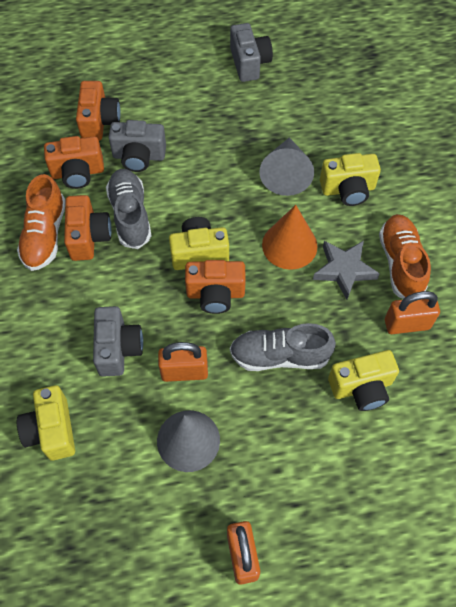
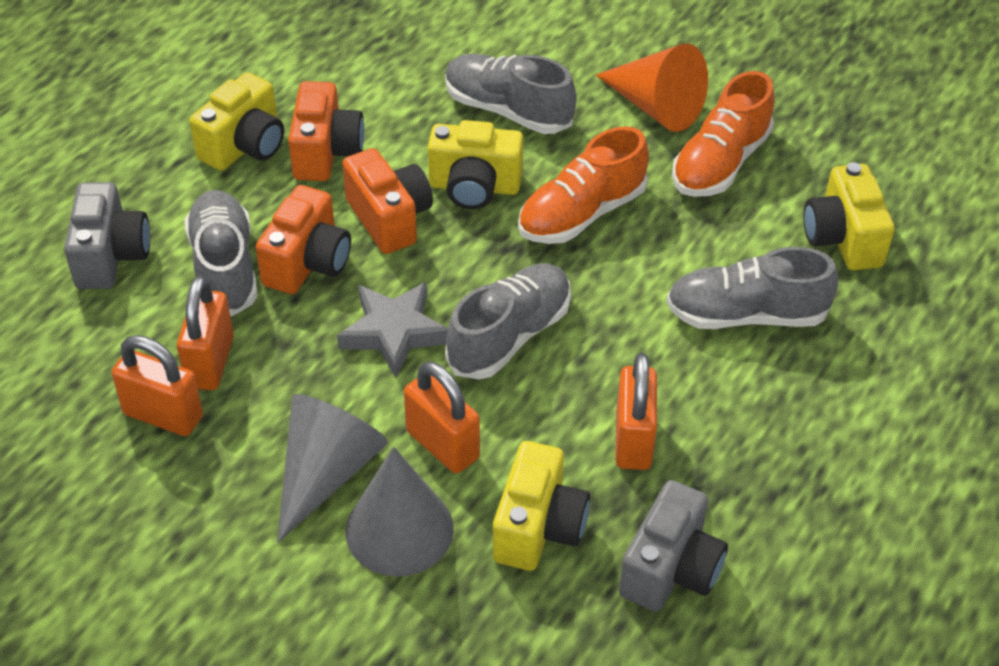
grey camera: 3 -> 2
grey shoe: 2 -> 4
orange camera: 4 -> 3
orange padlock: 3 -> 4

